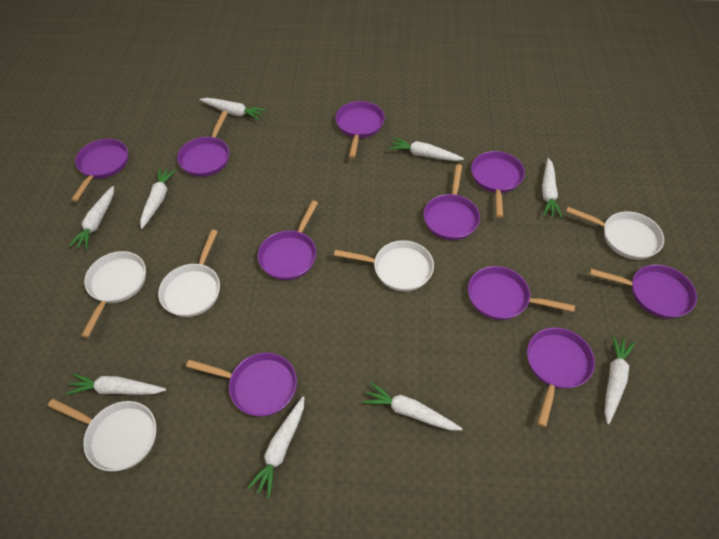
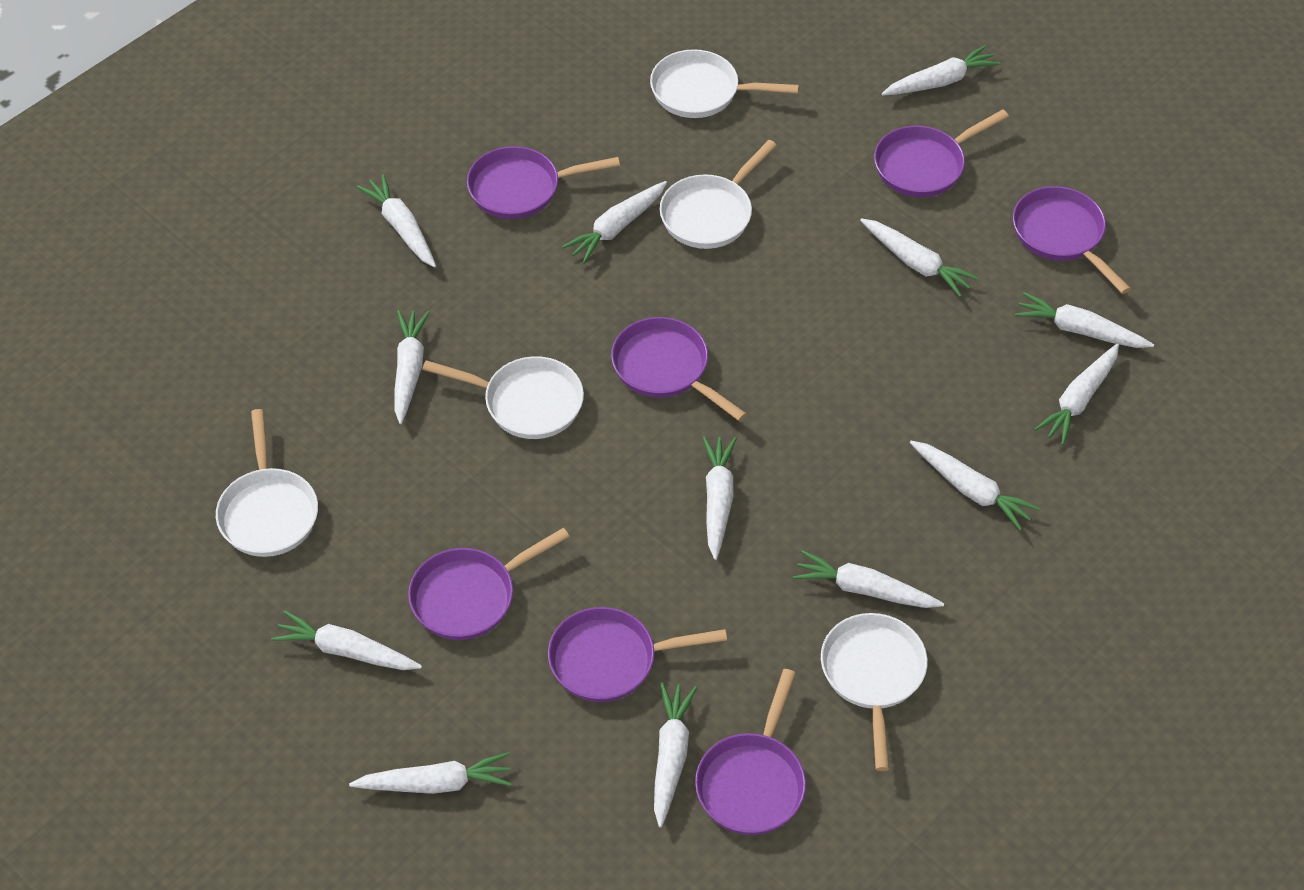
purple pan: 10 -> 7
white carrot: 9 -> 13

